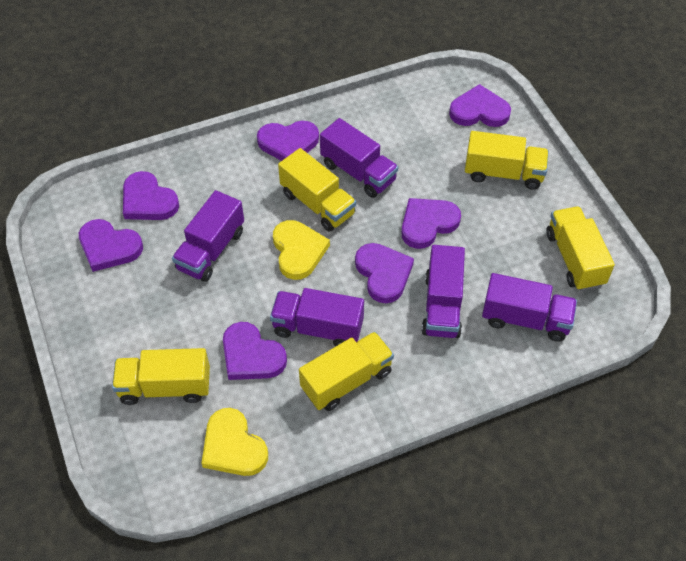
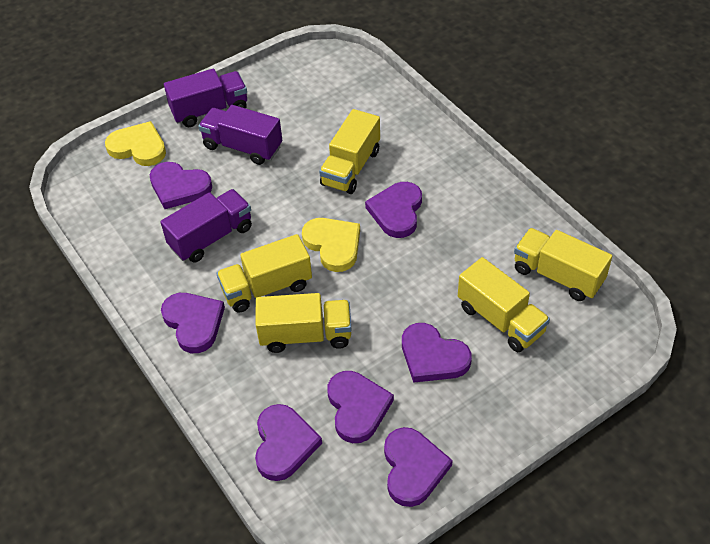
purple truck: 5 -> 3

